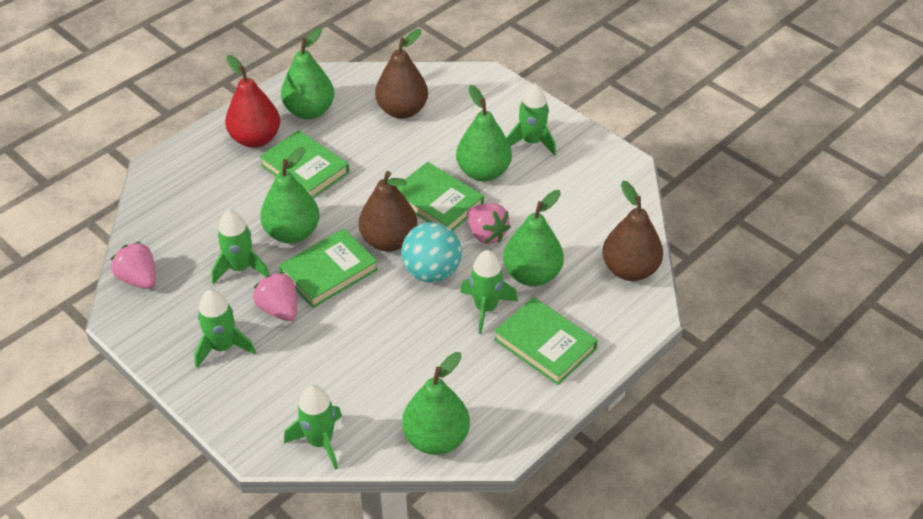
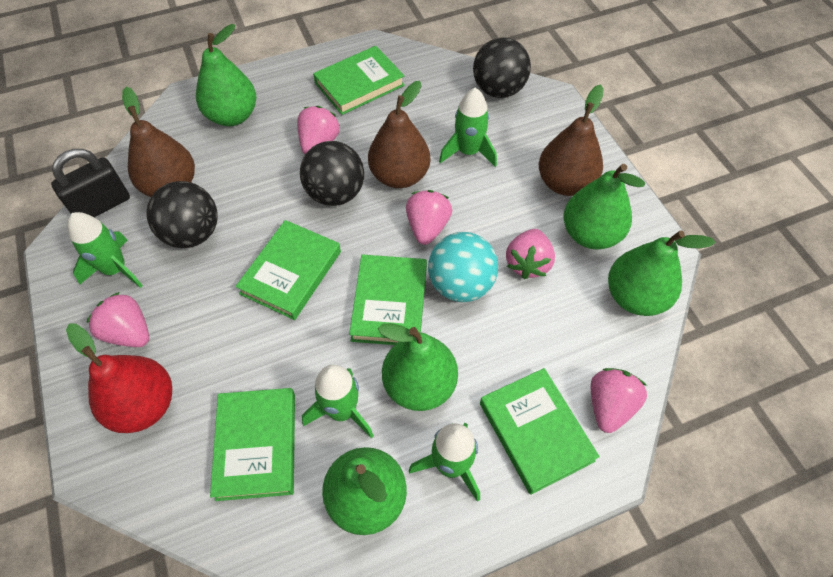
black ball: 0 -> 3
black padlock: 0 -> 1
green book: 4 -> 5
green rocket: 5 -> 4
pink strawberry: 3 -> 5

